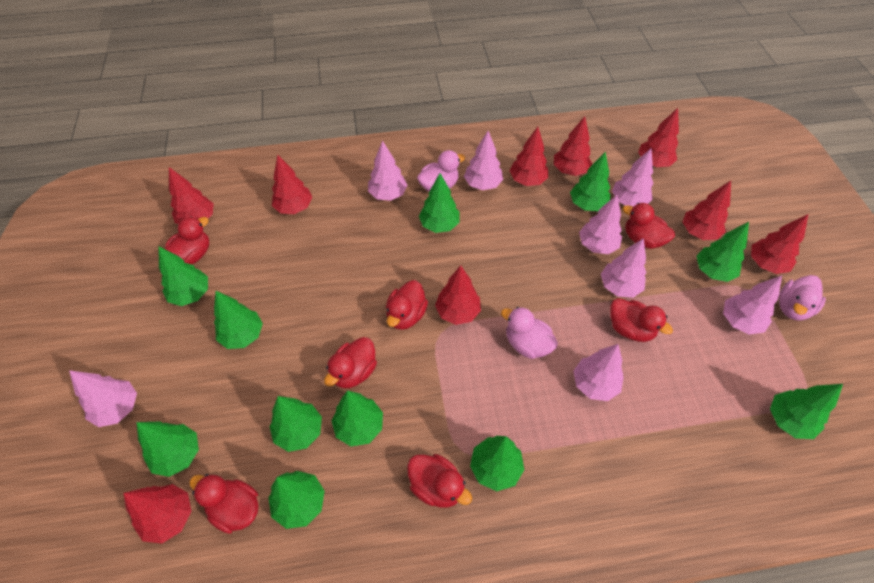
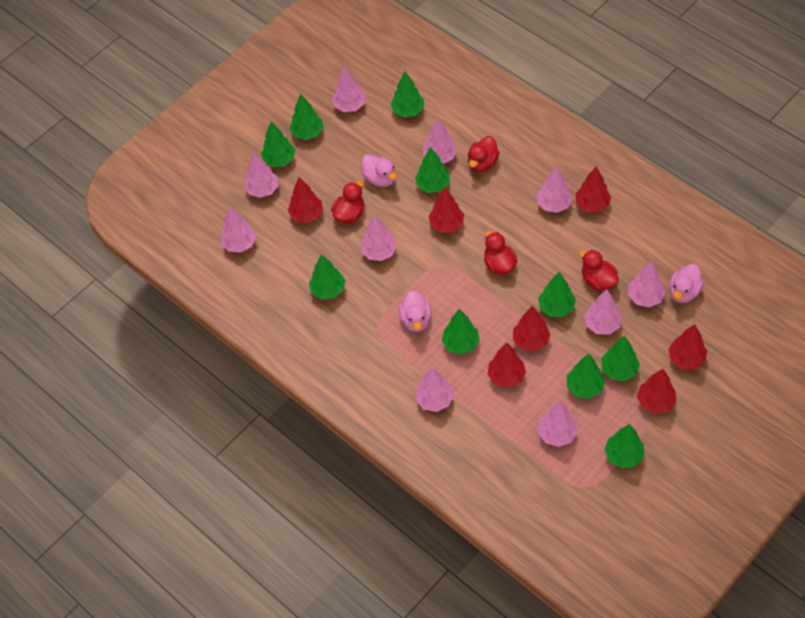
green tree: 11 -> 10
pink tree: 8 -> 10
red duck: 7 -> 4
red tree: 9 -> 7

